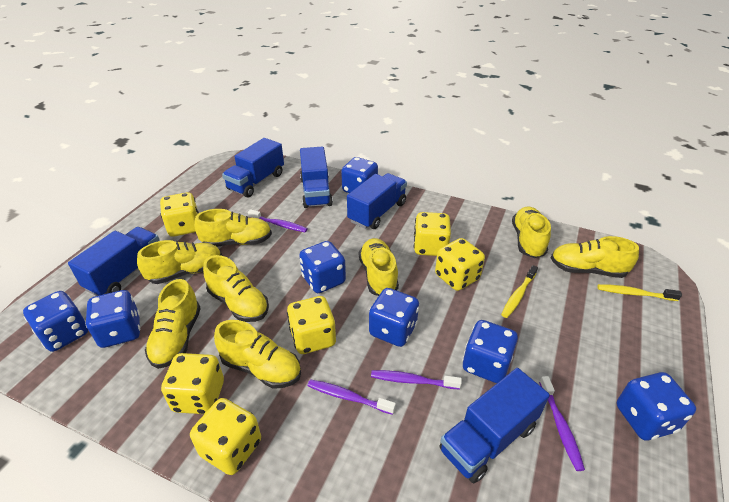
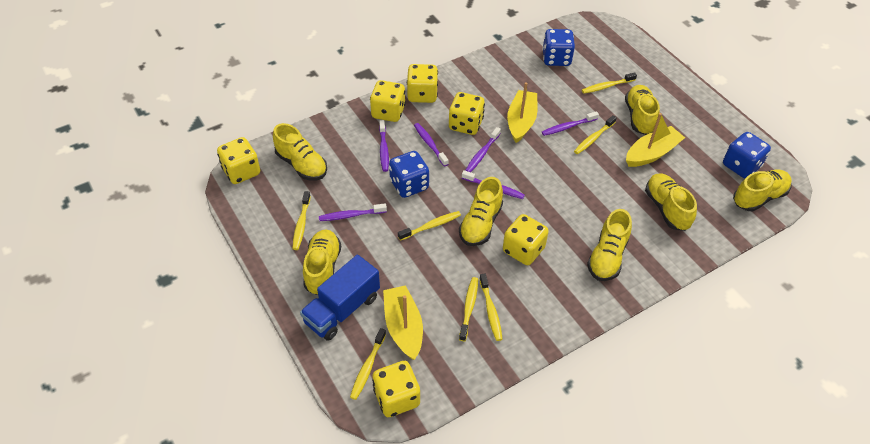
blue dice: 7 -> 3
blue truck: 5 -> 1
purple toothbrush: 4 -> 6
yellow boat: 0 -> 3
yellow shoe: 8 -> 7
yellow toothbrush: 2 -> 7

